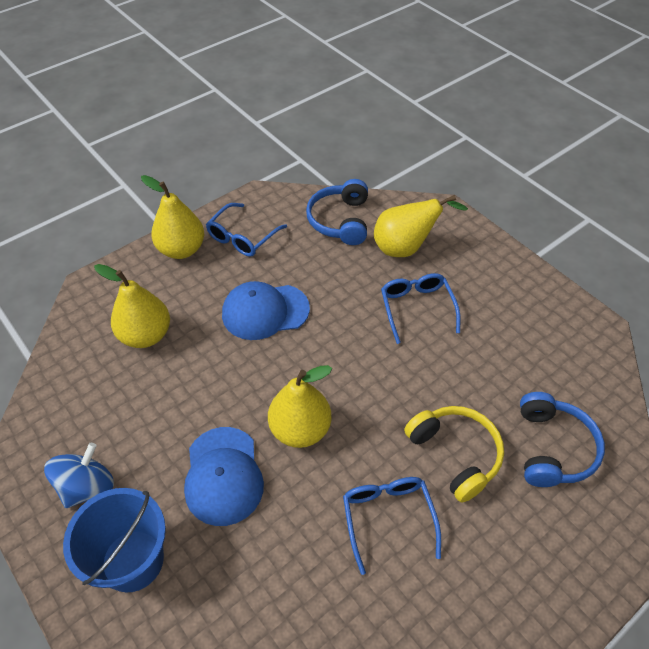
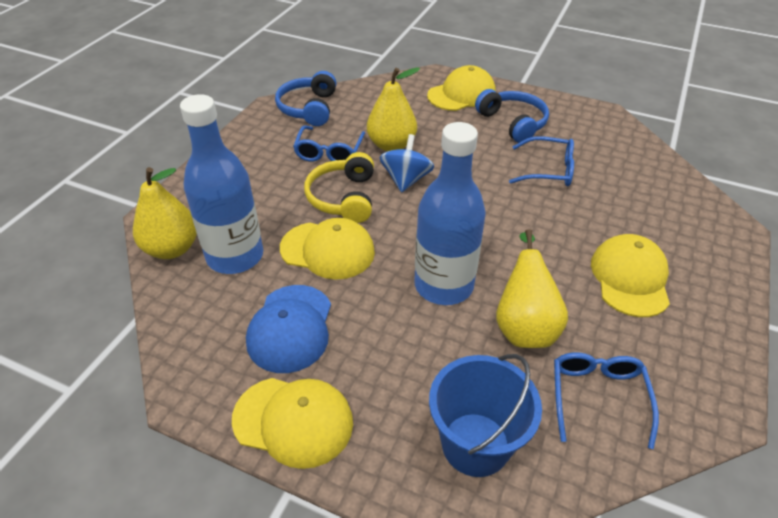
blue bottle: 0 -> 2
blue cap: 2 -> 1
yellow cap: 0 -> 4
yellow pear: 4 -> 3

